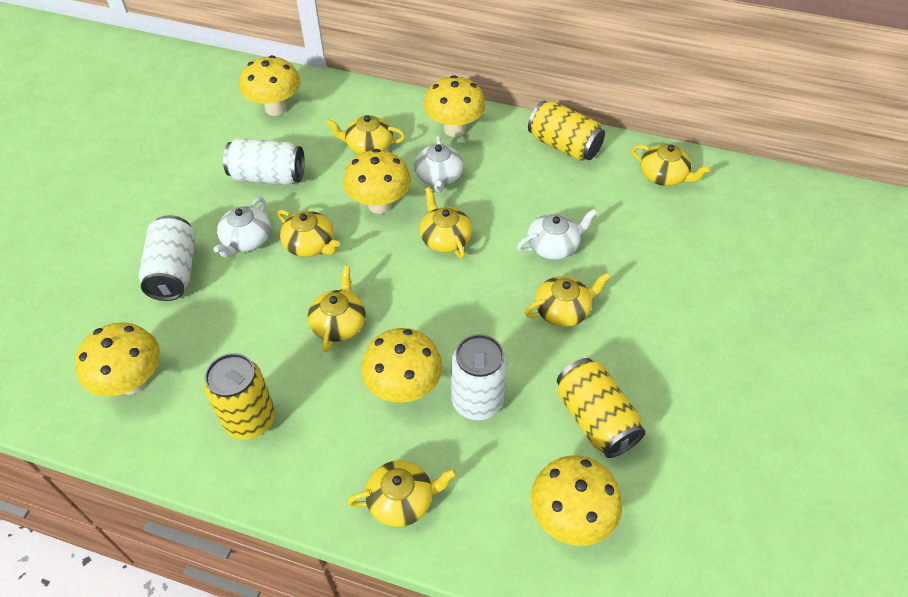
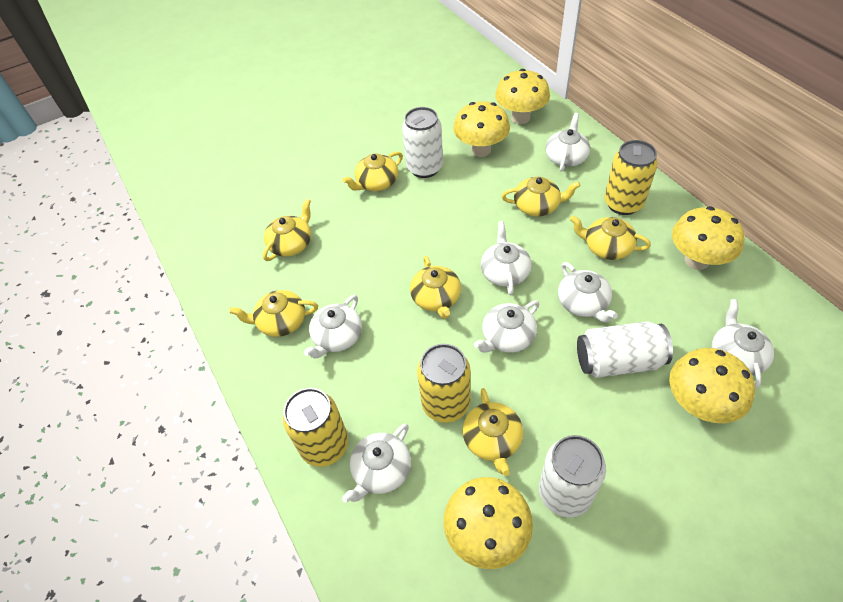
white teapot: 3 -> 7
yellow mushroom: 6 -> 5

